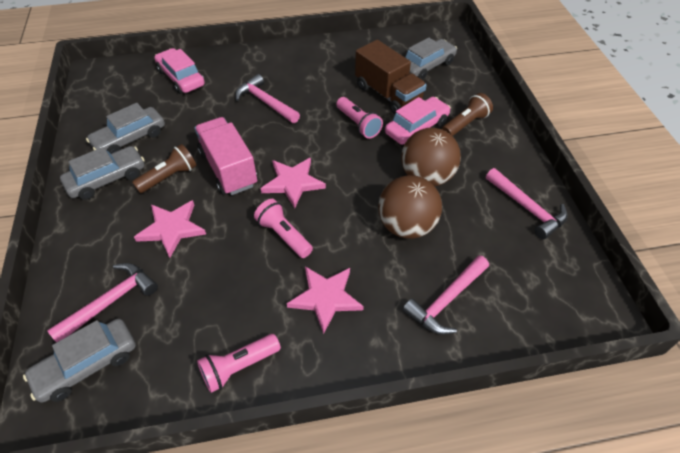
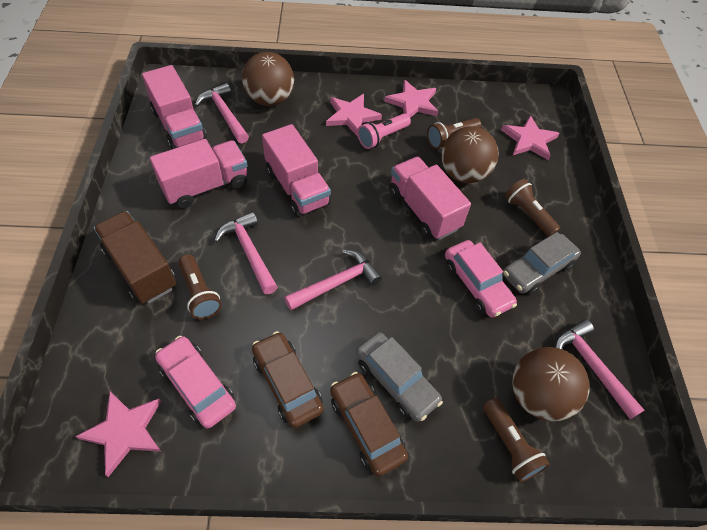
brown ball: 2 -> 3
brown car: 0 -> 2
brown flashlight: 2 -> 4
grey car: 4 -> 2
pink flashlight: 3 -> 1
pink star: 3 -> 4
pink truck: 1 -> 4

